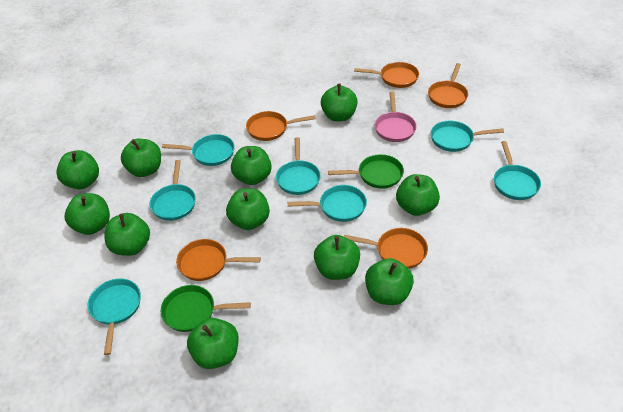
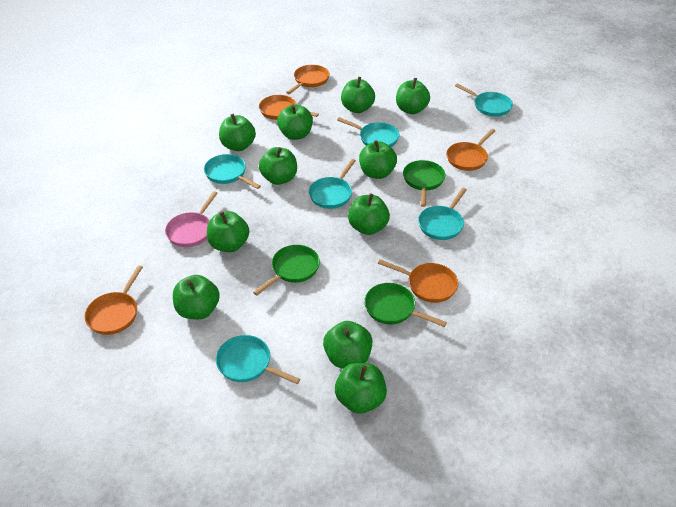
green pan: 2 -> 3
turquoise pan: 7 -> 6

